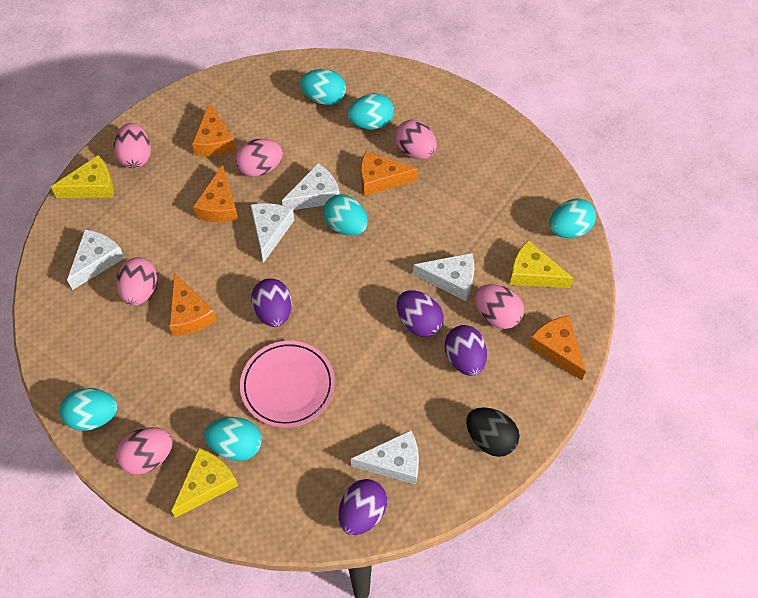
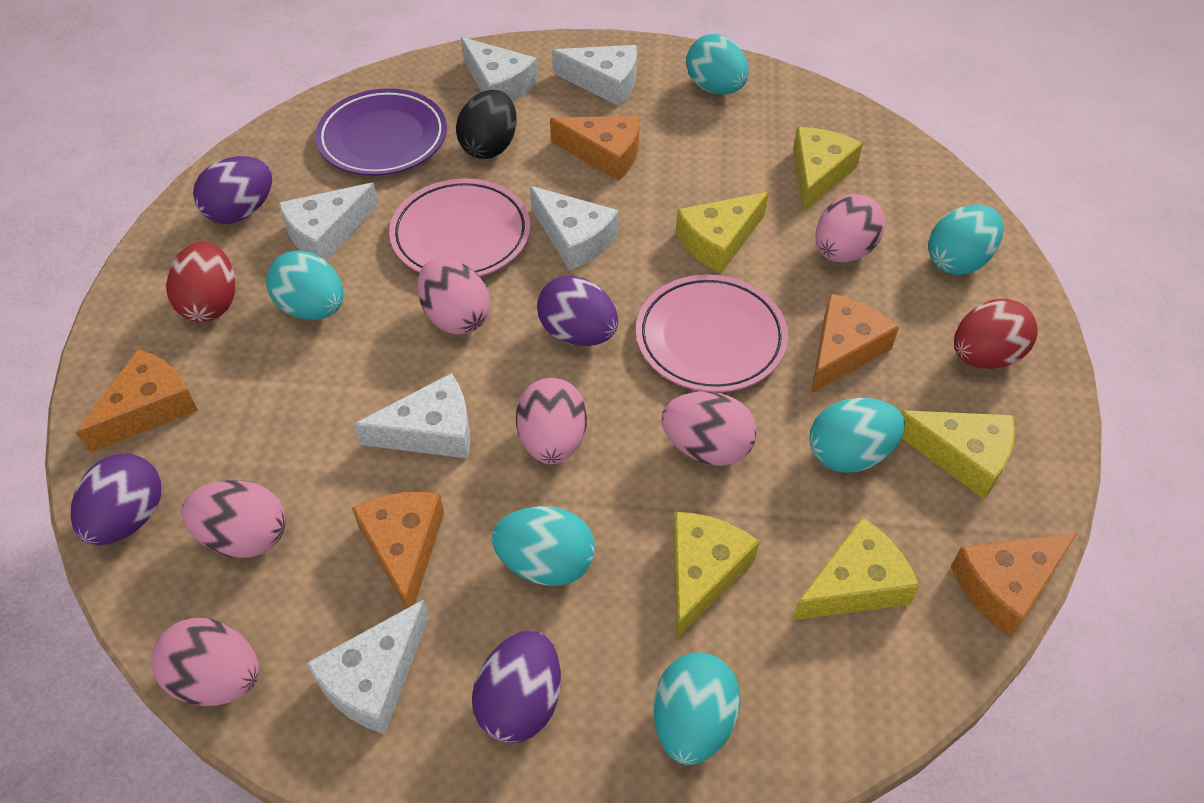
pink plate: 1 -> 2
purple plate: 0 -> 1
red egg: 0 -> 2
white cheese: 5 -> 6
yellow cheese: 3 -> 5

